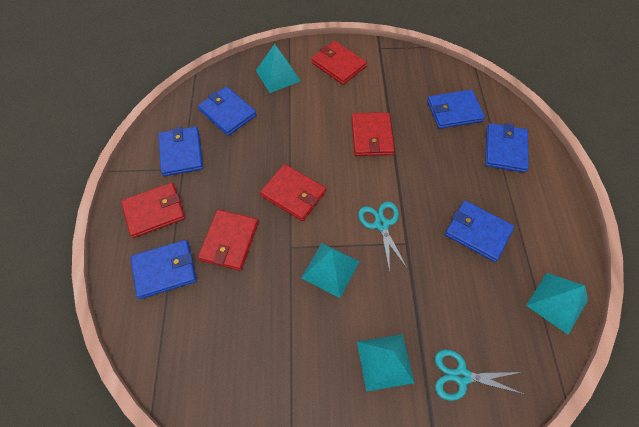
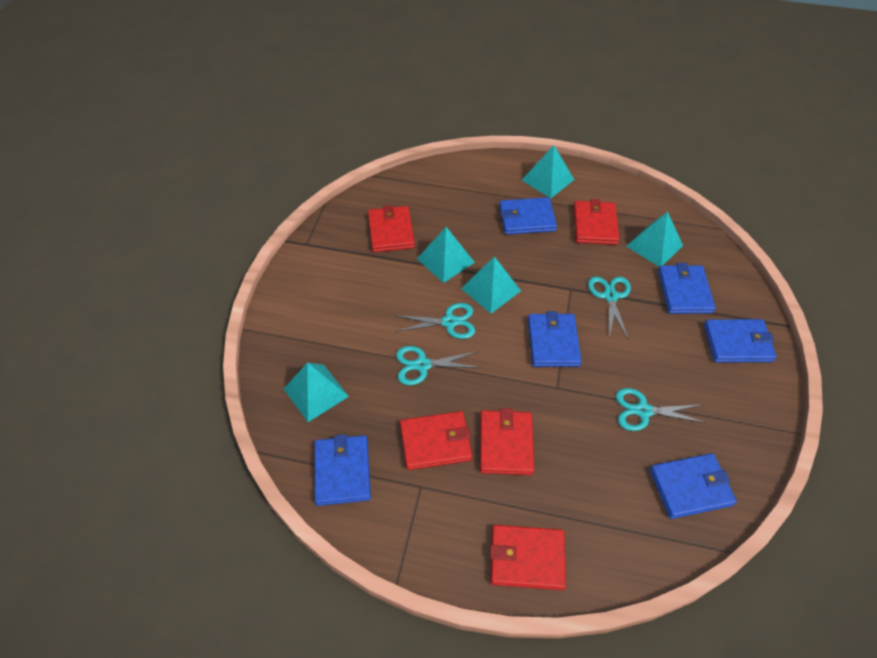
turquoise pyramid: 4 -> 5
turquoise scissors: 2 -> 4

